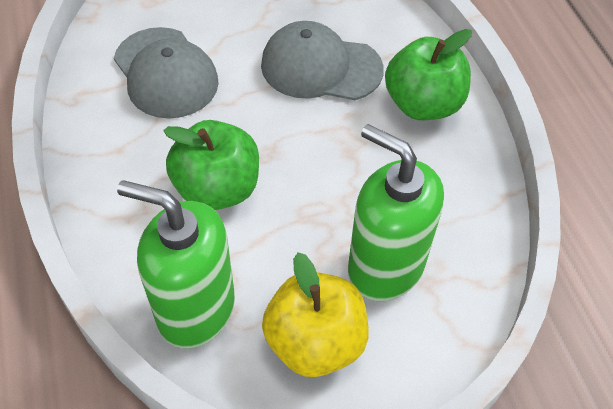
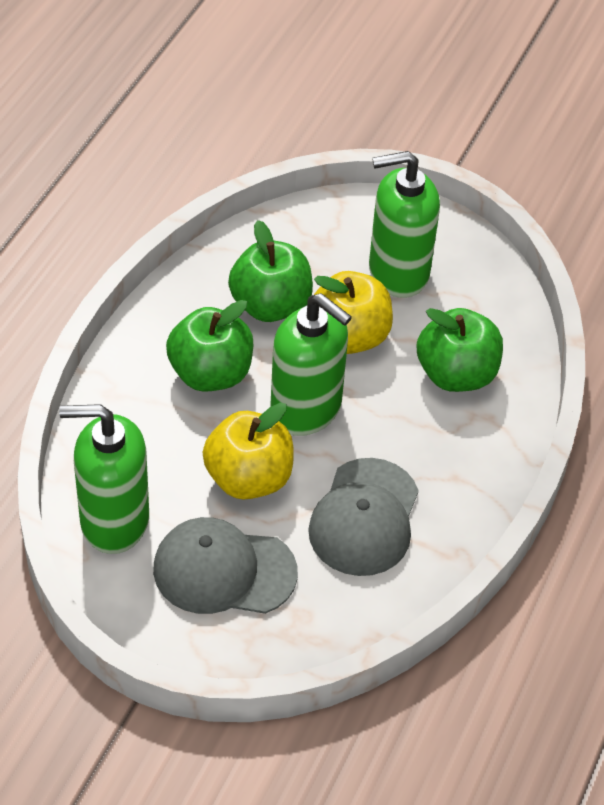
green apple: 2 -> 3
green soap dispenser: 2 -> 3
yellow apple: 1 -> 2

